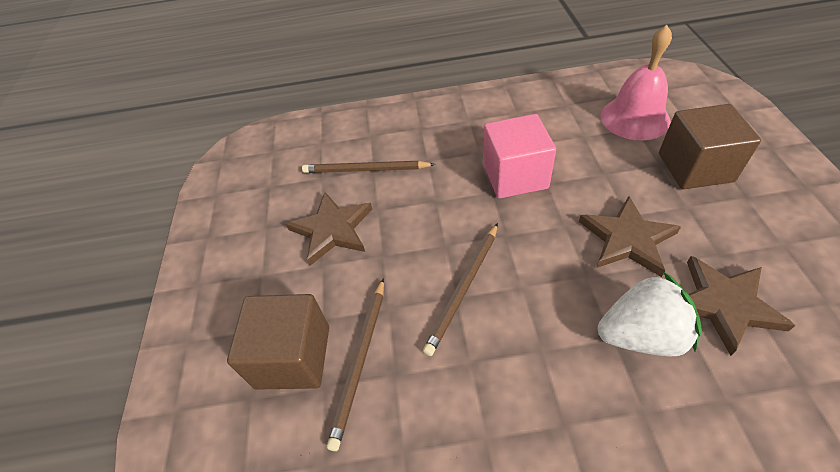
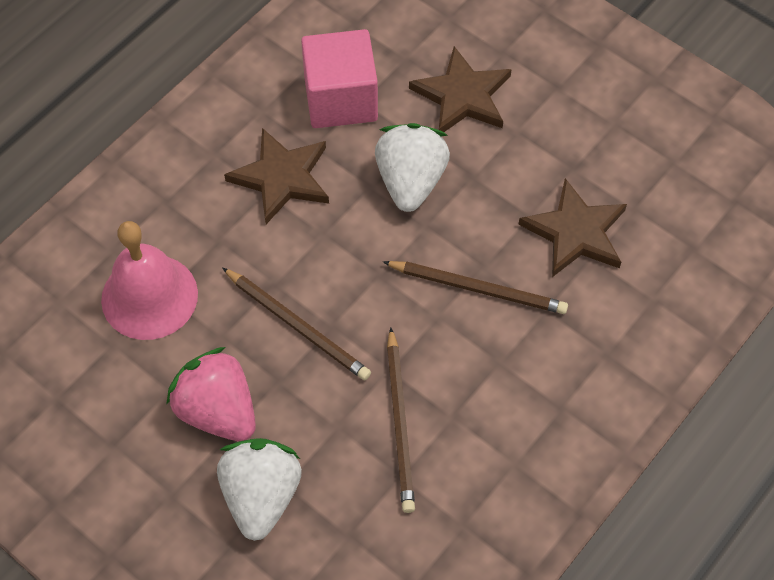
brown cube: 2 -> 0
pink strawberry: 0 -> 1
white strawberry: 1 -> 2

